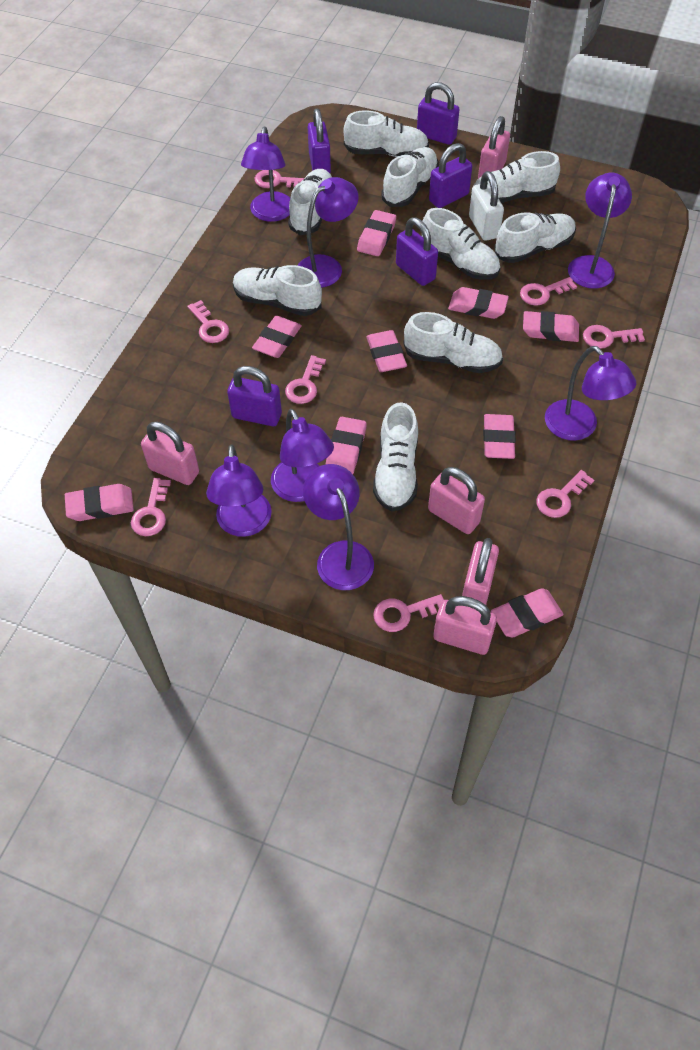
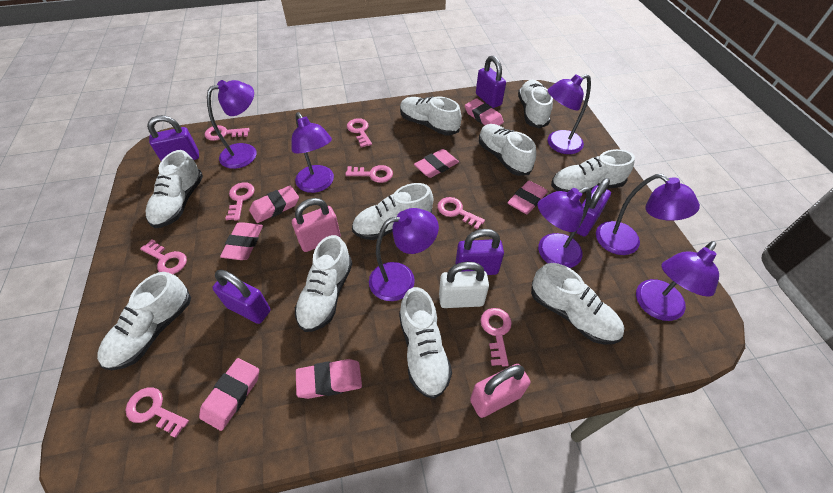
pink eraser: 9 -> 7
pink padlock: 5 -> 2
white shoe: 9 -> 10

